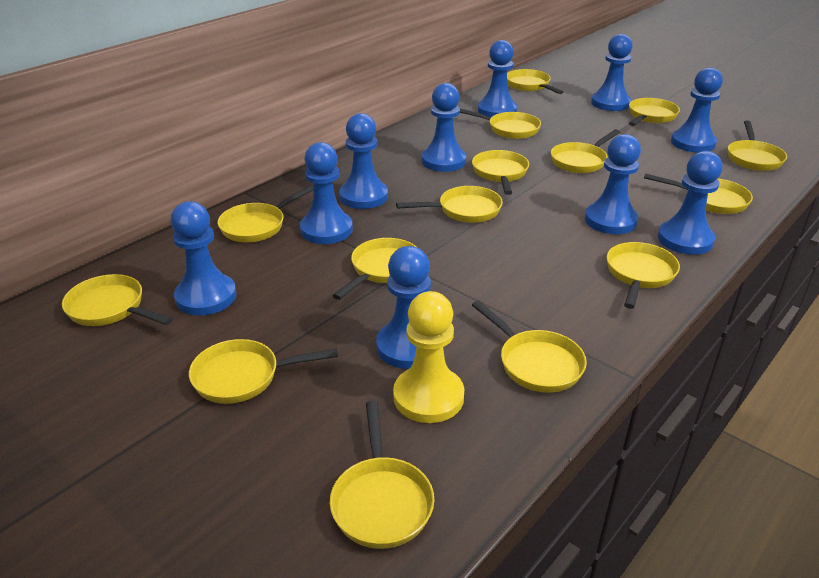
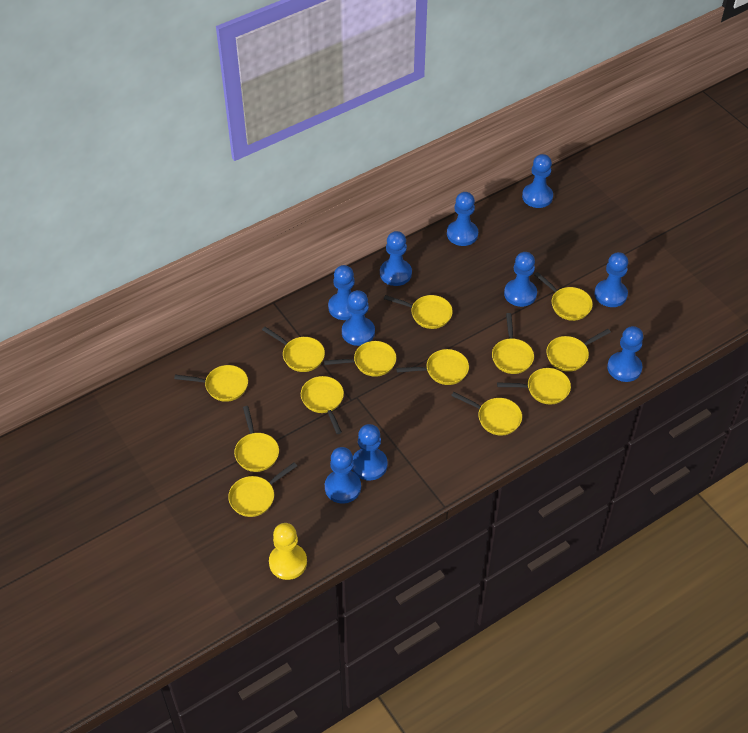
yellow pan: 15 -> 13

